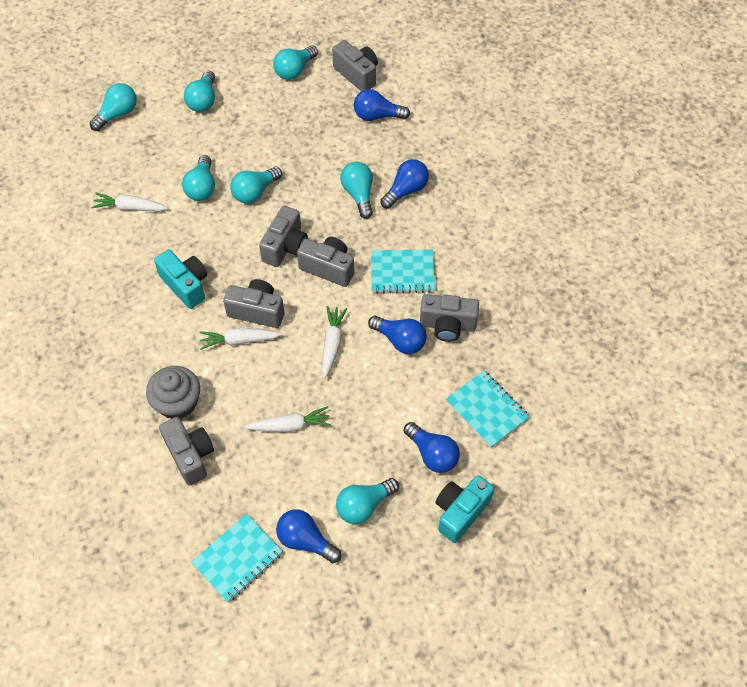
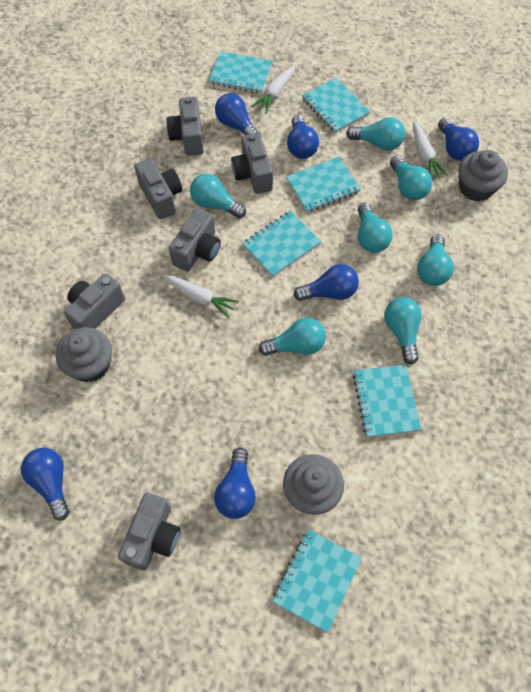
blue light bulb: 5 -> 6
grey cupcake: 1 -> 3
turquoise camera: 2 -> 0
turquoise notebook: 3 -> 6
white carrot: 4 -> 3

